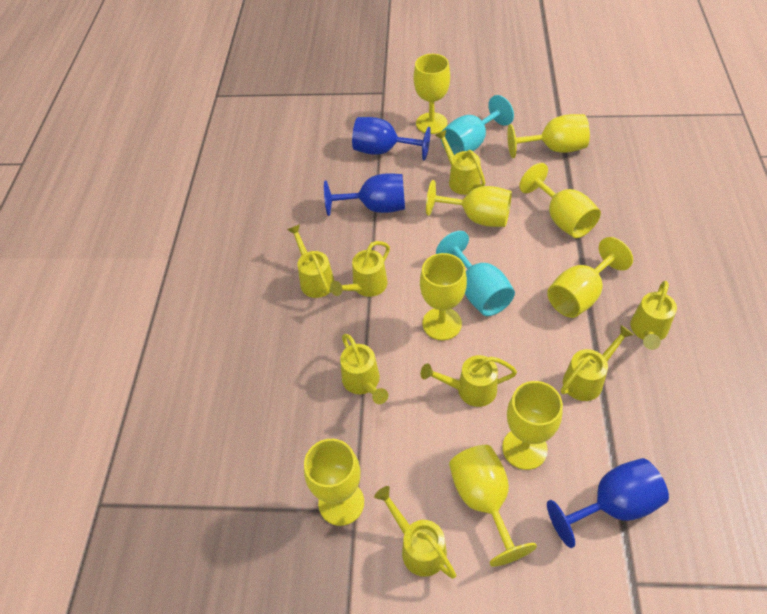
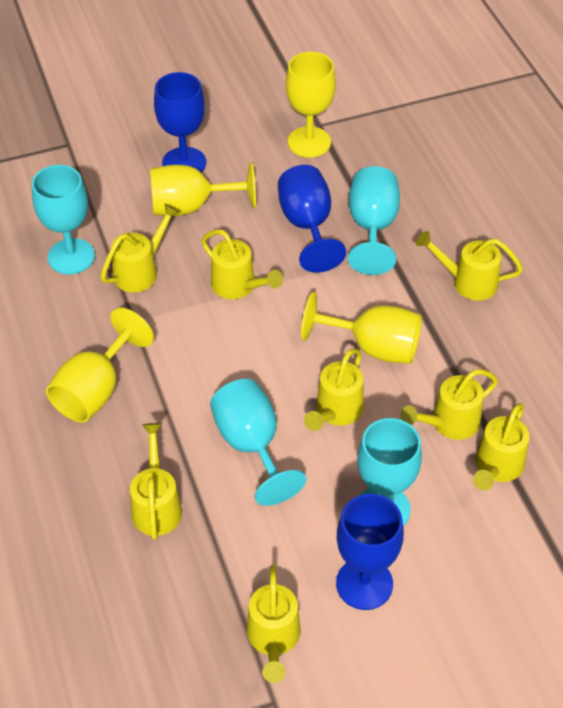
turquoise goblet: 2 -> 4
yellow goblet: 9 -> 4

